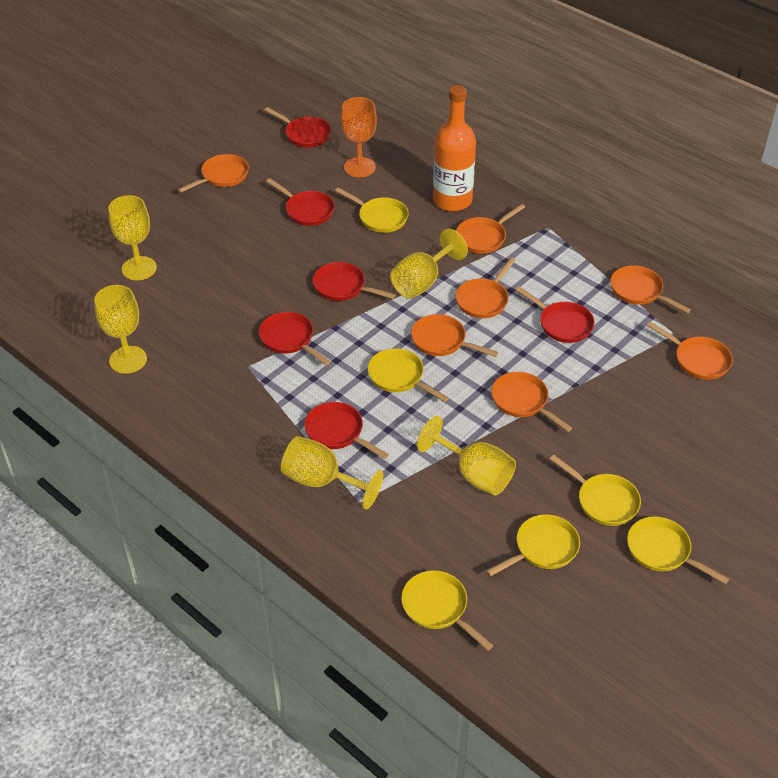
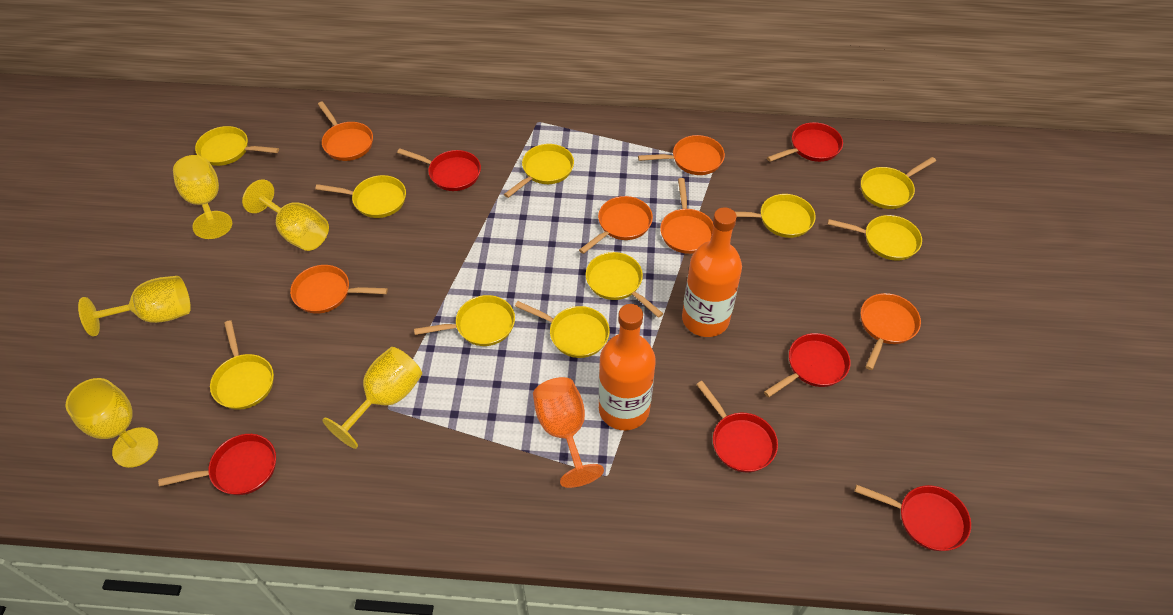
orange bottle: 1 -> 2
orange pan: 7 -> 6
yellow pan: 6 -> 10

